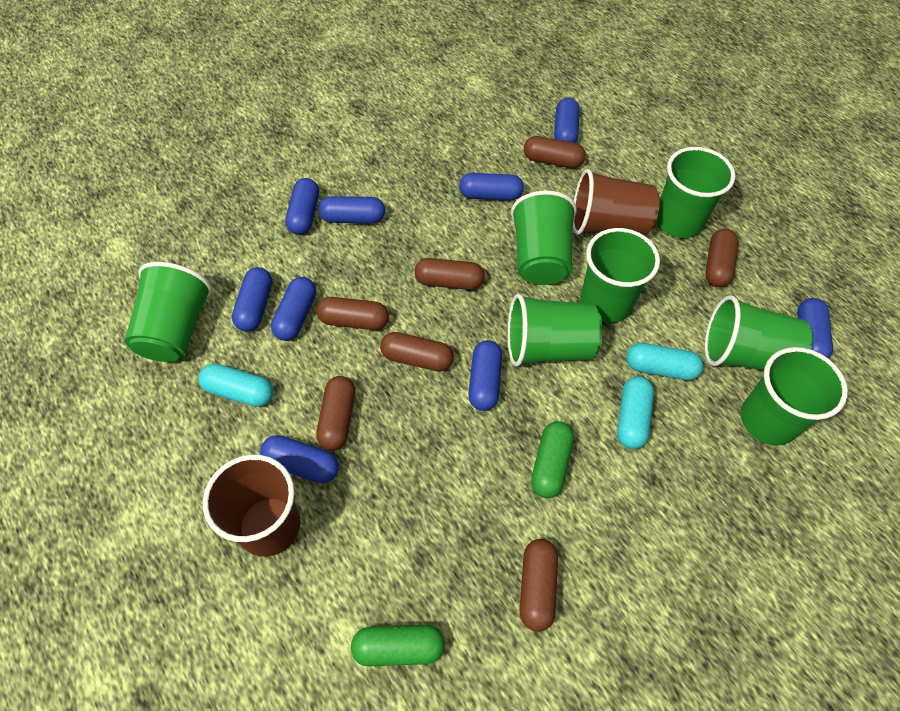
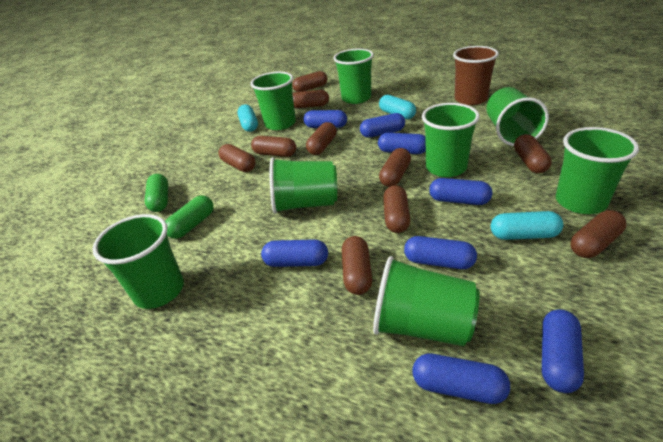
blue capsule: 9 -> 8
brown capsule: 7 -> 10
brown cup: 2 -> 1
green cup: 7 -> 8

